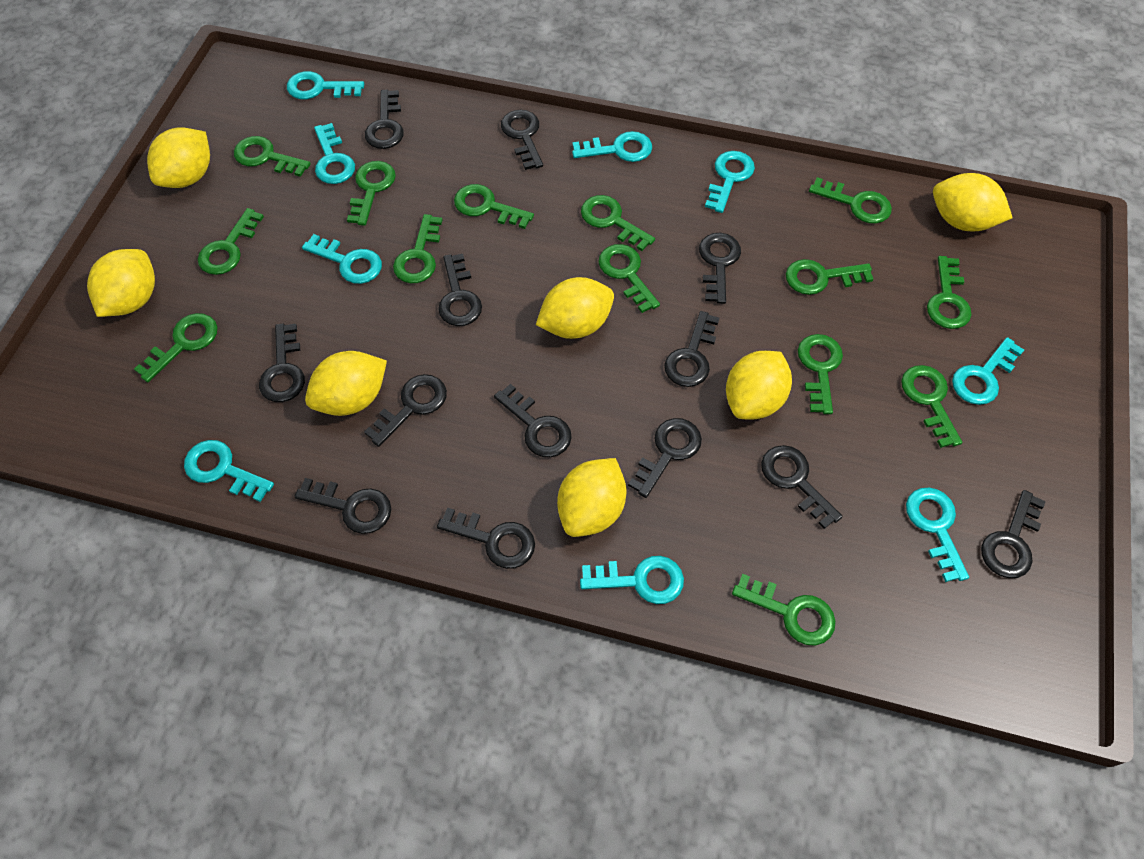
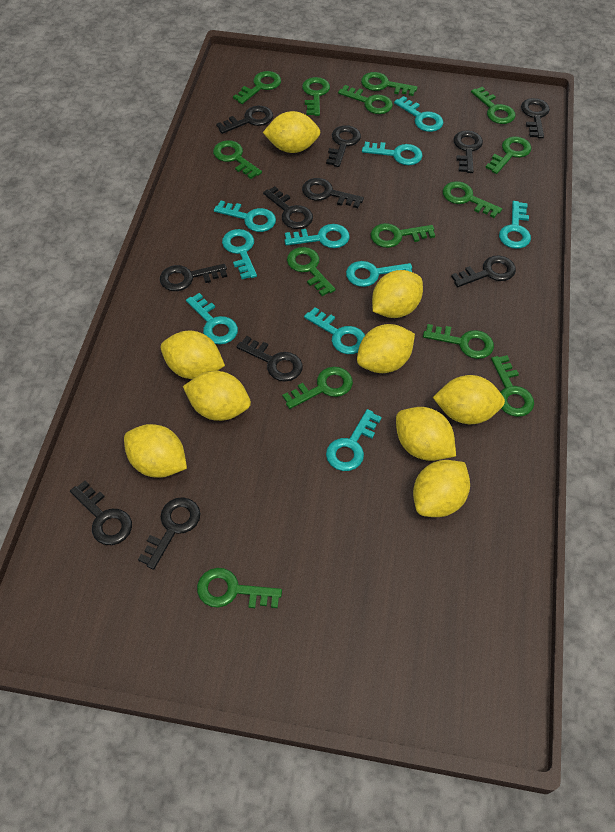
black key: 13 -> 11
turquoise key: 9 -> 10
yellow lemon: 7 -> 9

